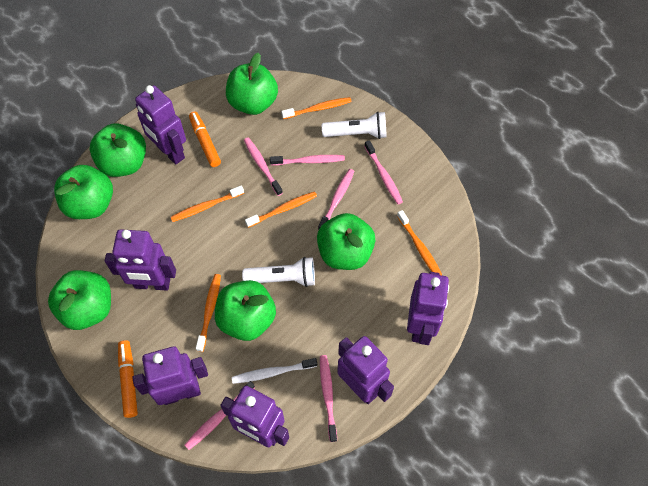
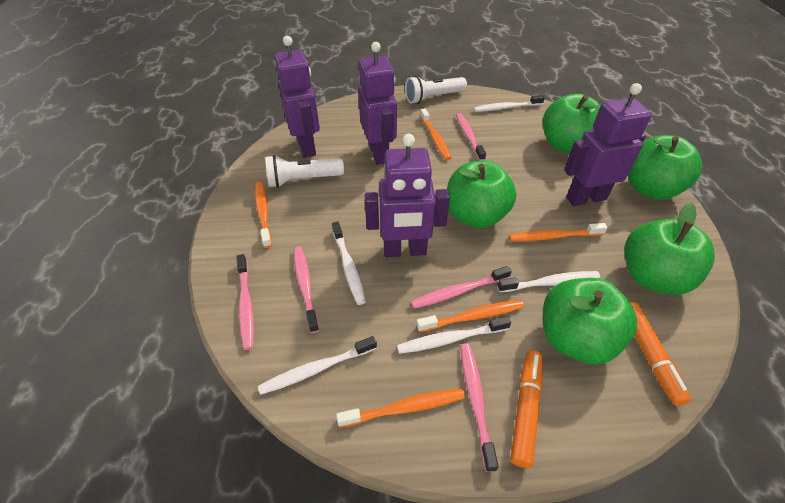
green apple: 6 -> 5
pink toothbrush: 6 -> 5
purple robot: 6 -> 4
white toothbrush: 1 -> 5

